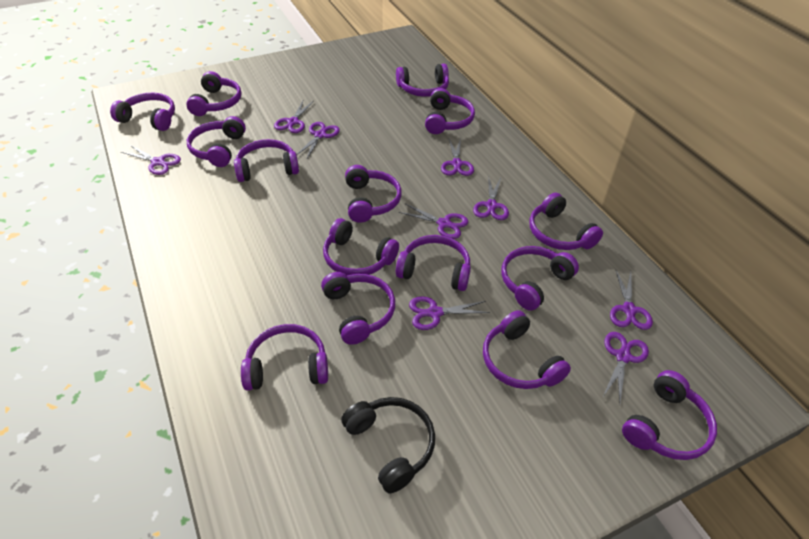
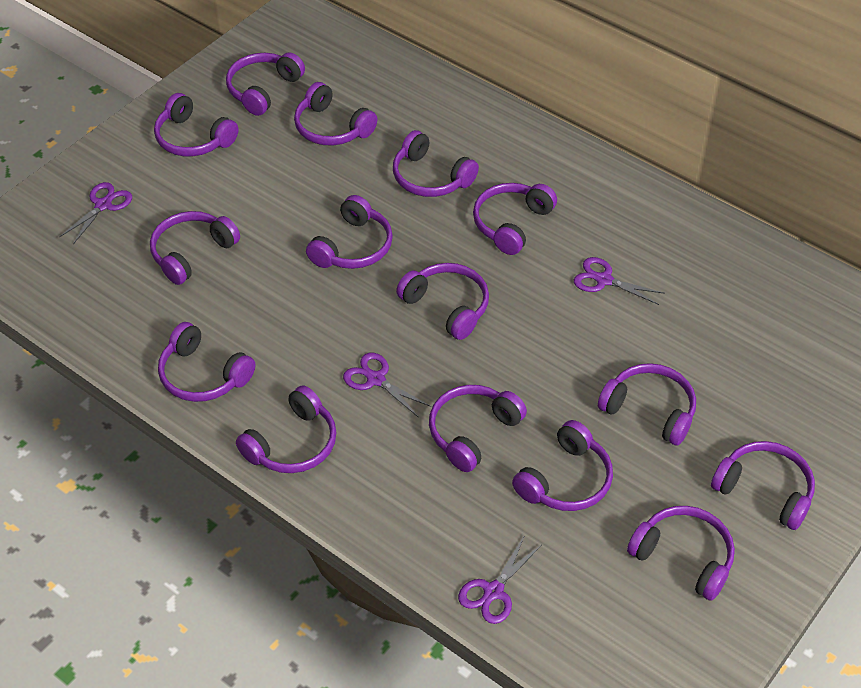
black headphones: 1 -> 0
purple scissors: 9 -> 4

